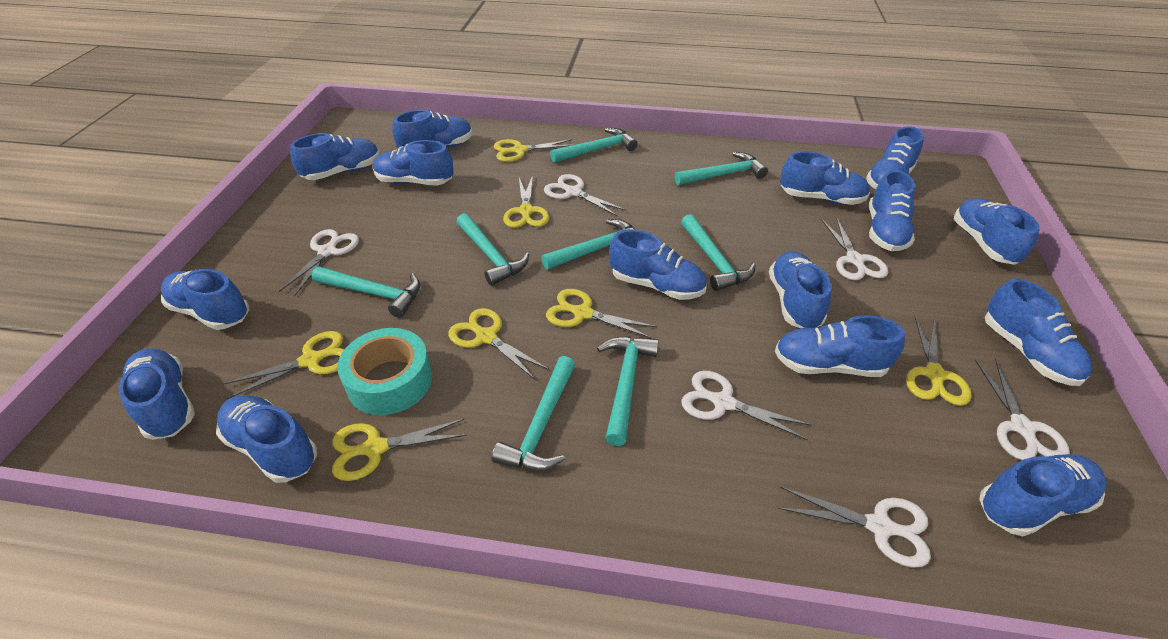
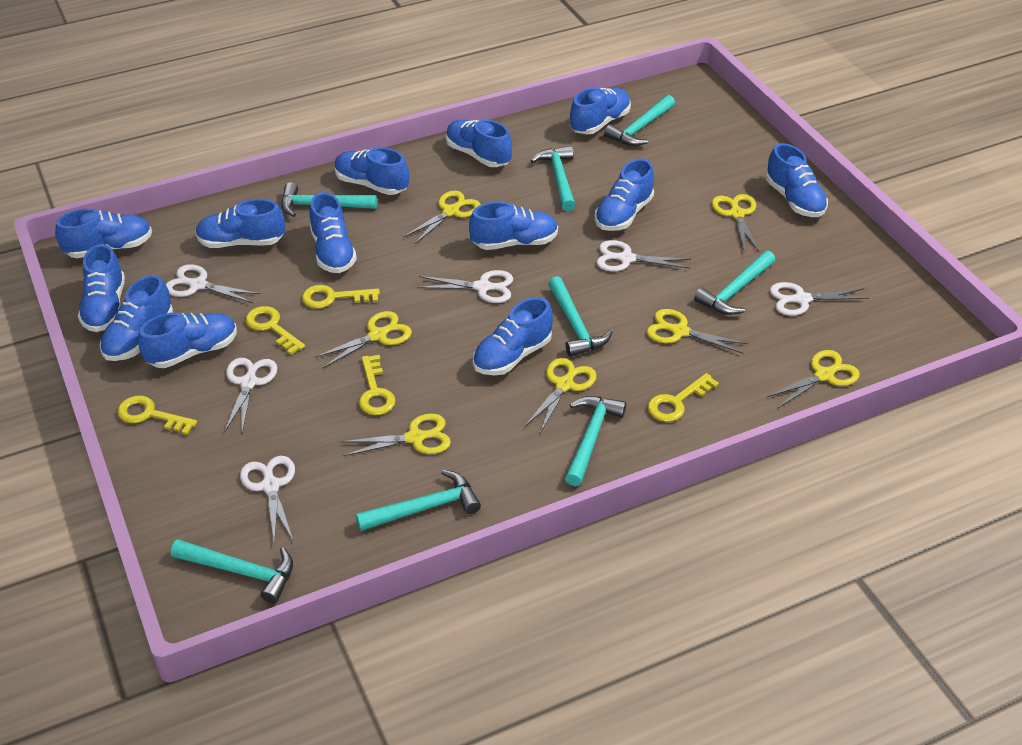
blue shoe: 15 -> 13
turquoise tape: 1 -> 0
yellow key: 0 -> 5

